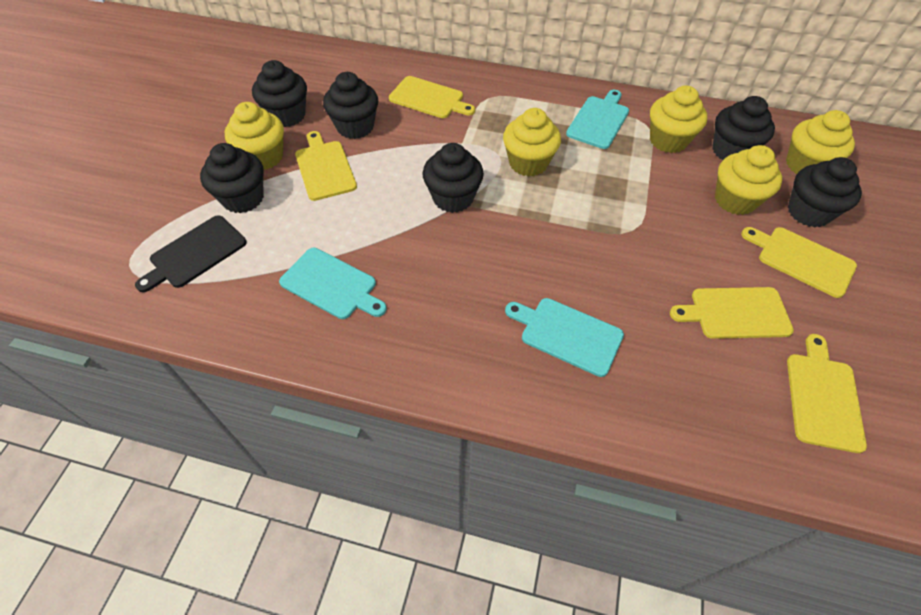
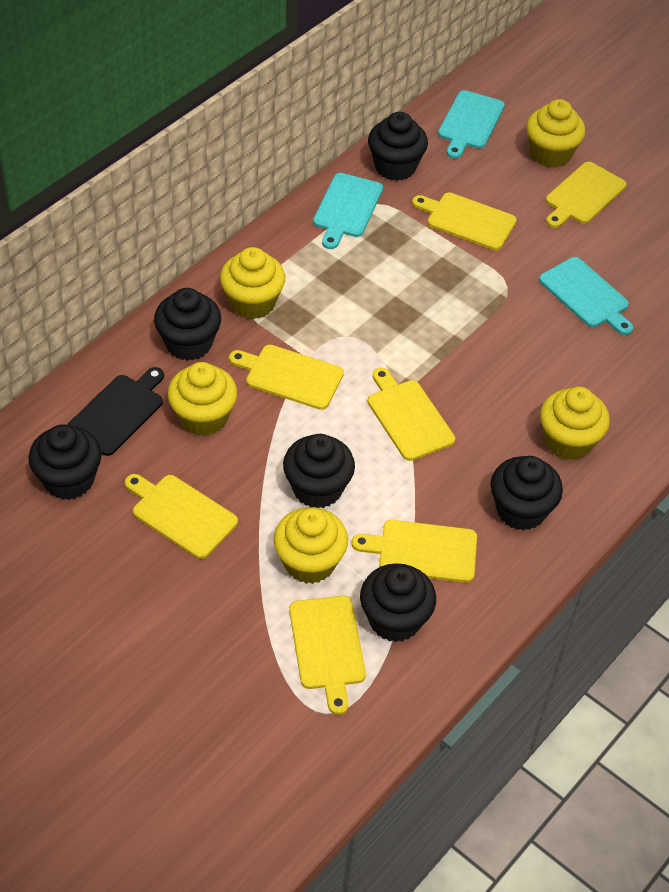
yellow cutting board: 5 -> 7

